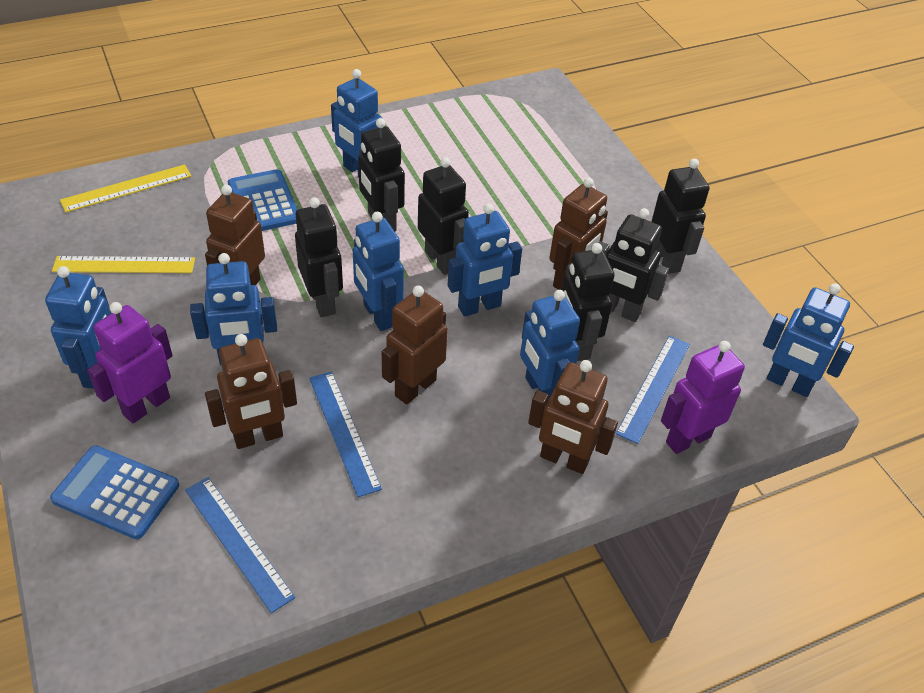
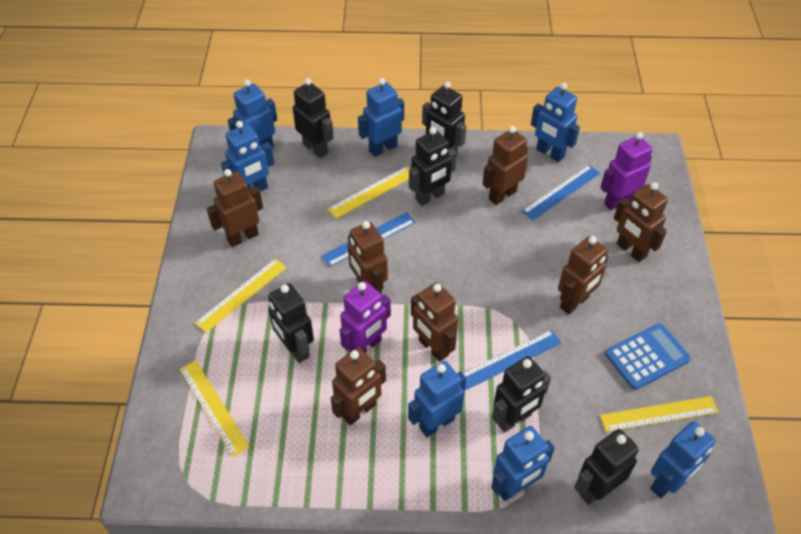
blue calculator: 2 -> 1
brown robot: 5 -> 7
yellow ruler: 2 -> 4

